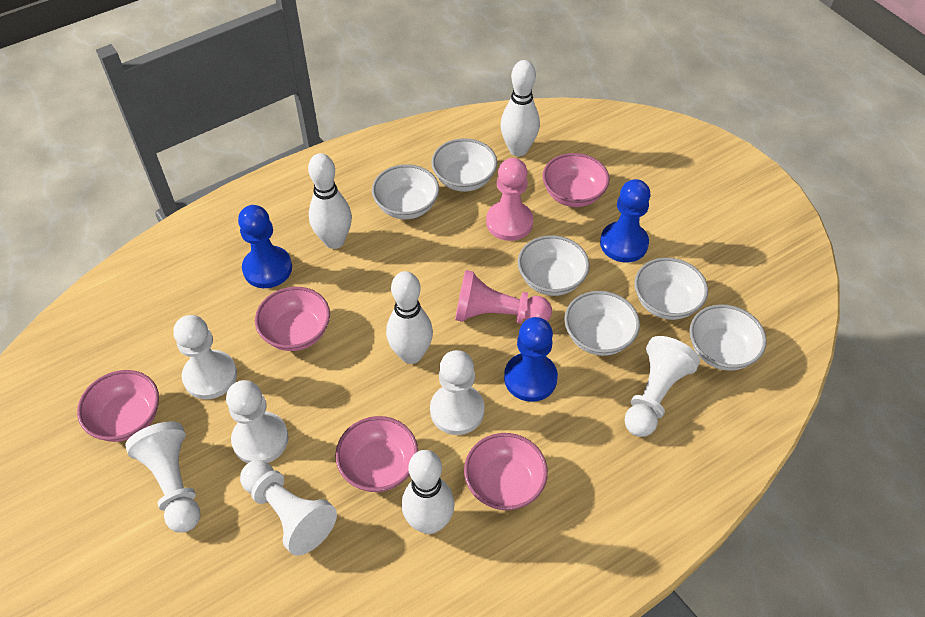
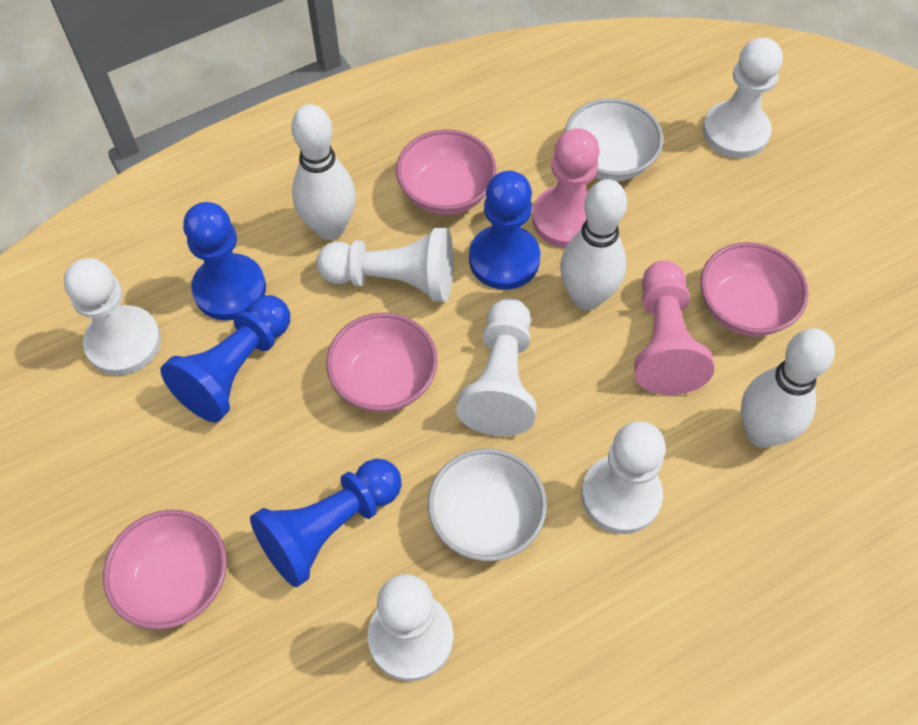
blue pawn: 3 -> 4
pink bowl: 5 -> 4
white bowl: 6 -> 2
white bowling pin: 4 -> 3

